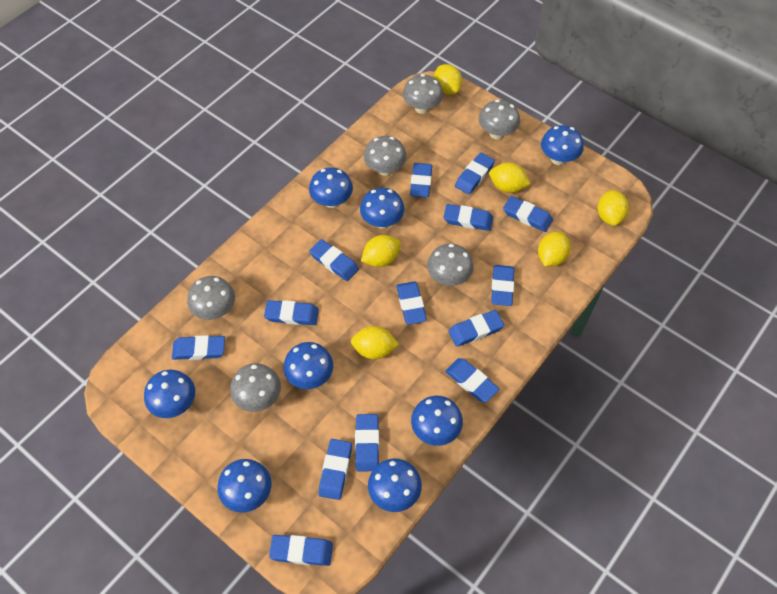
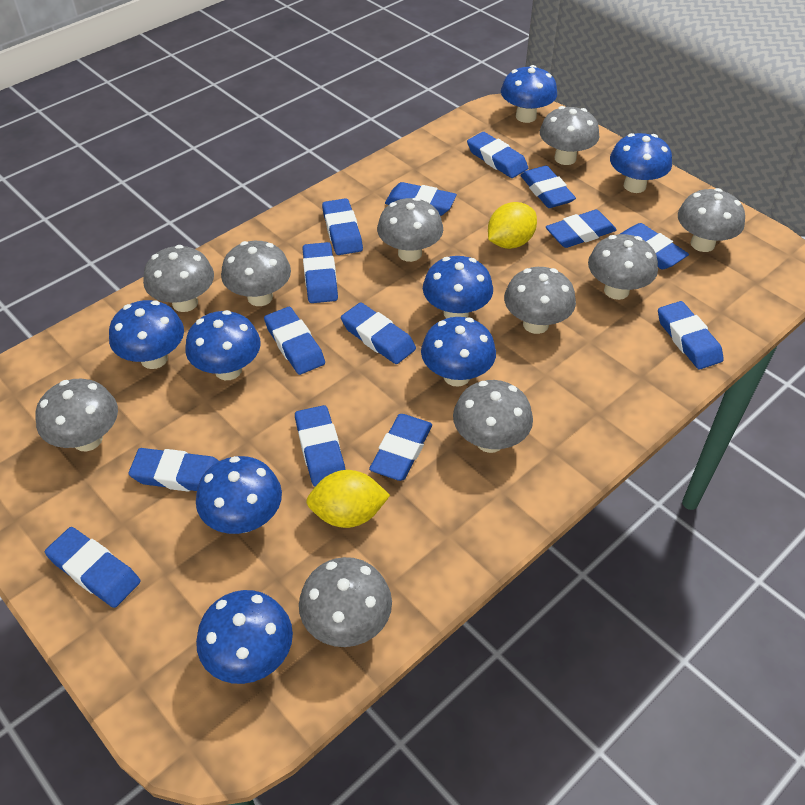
grey mushroom: 6 -> 10
yellow lemon: 6 -> 2

